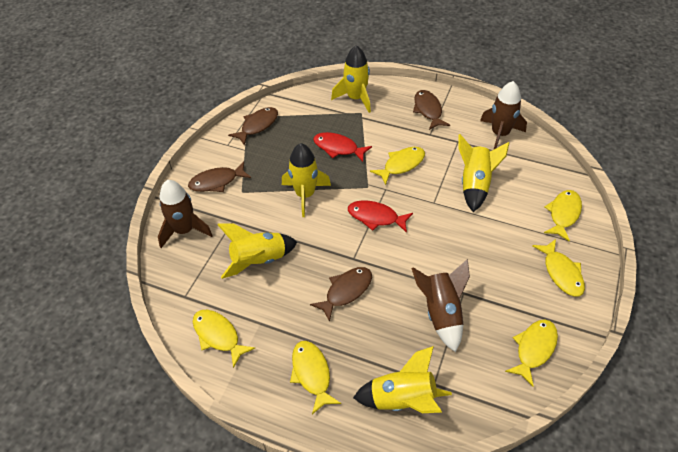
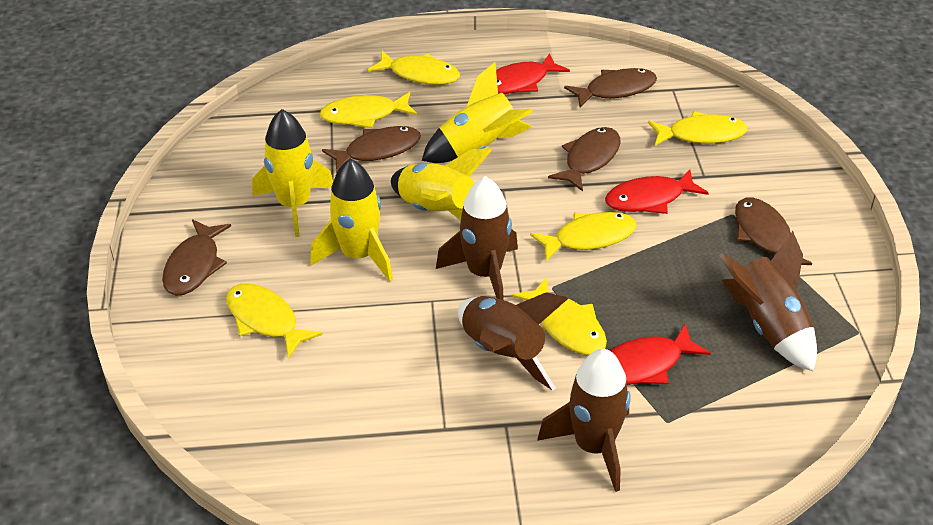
brown fish: 4 -> 5
brown rocket: 3 -> 4
red fish: 2 -> 3
yellow rocket: 5 -> 4

